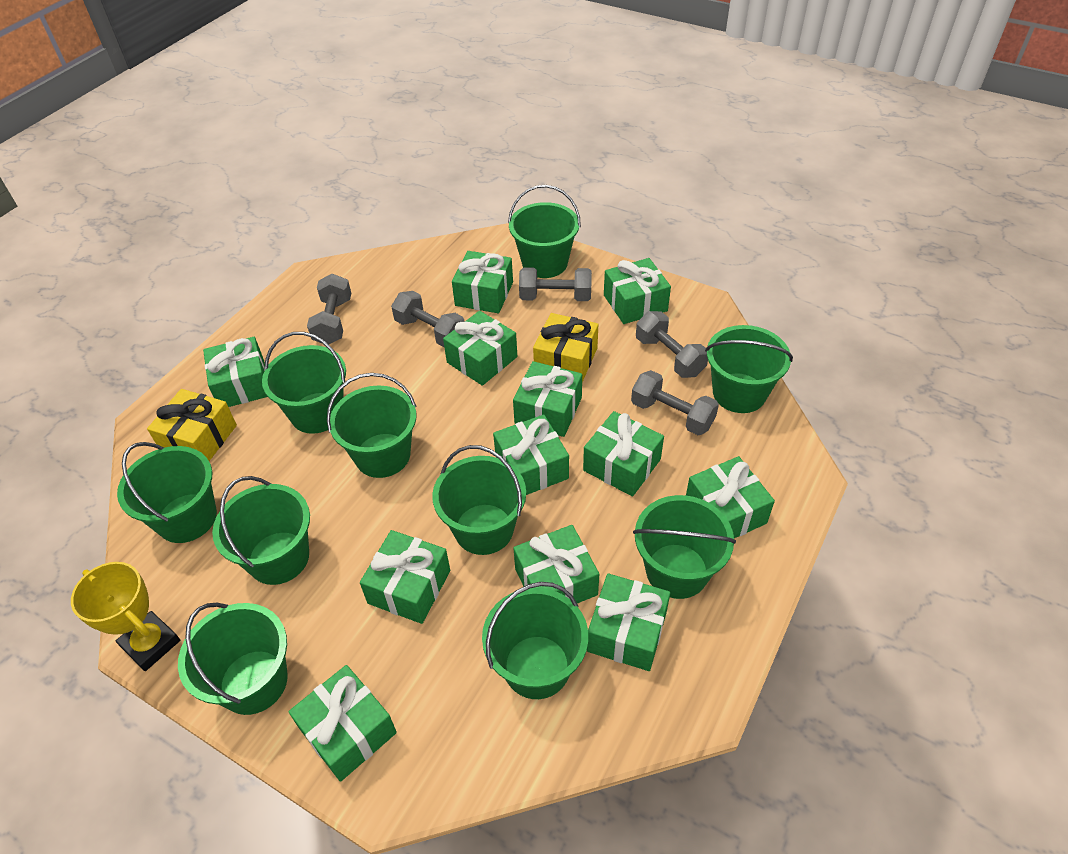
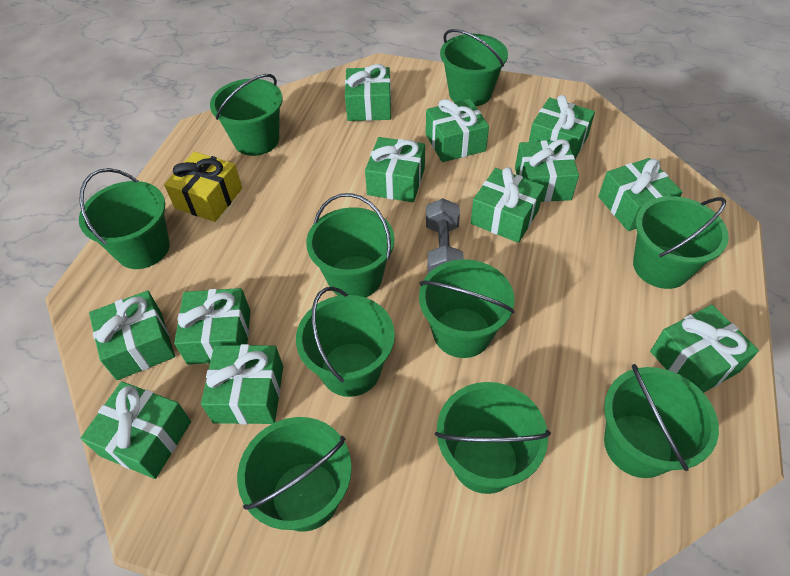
grey dumbbell: 5 -> 1
yellow gift: 2 -> 1
yellow trophy: 1 -> 0

